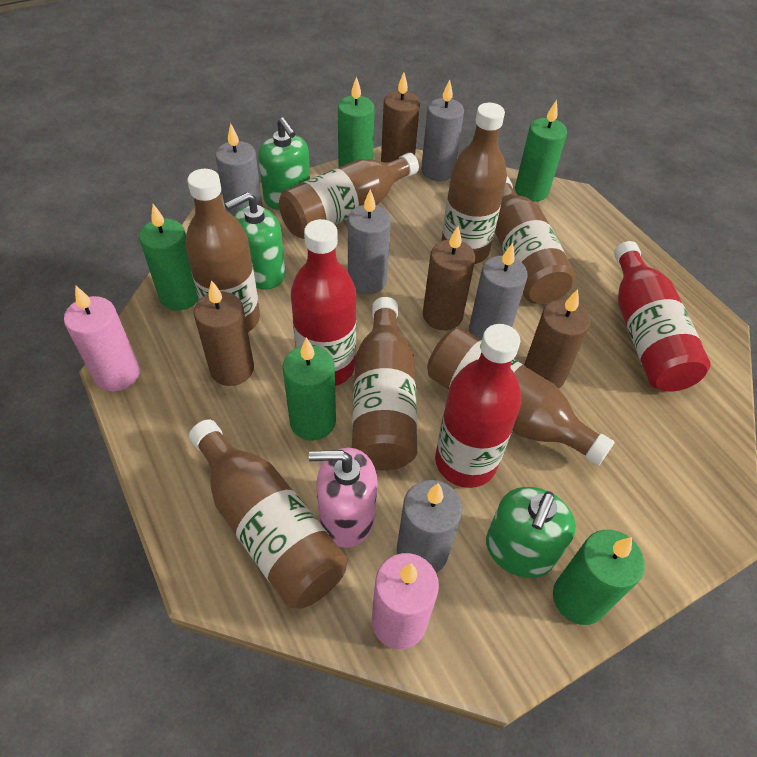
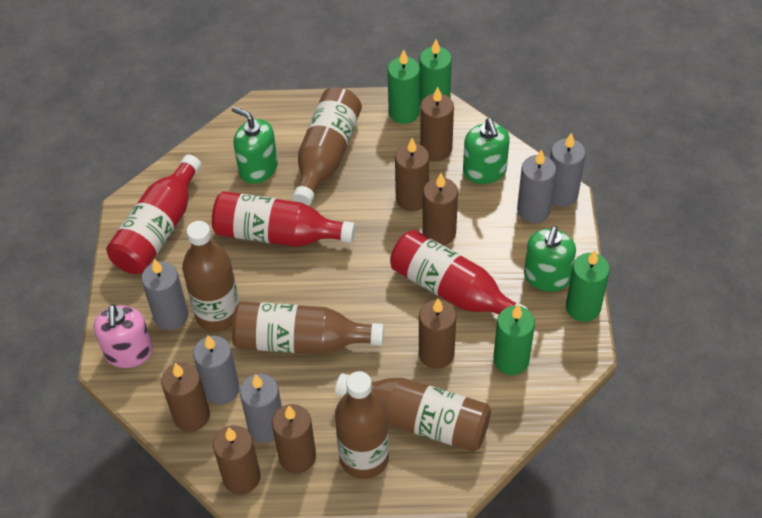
brown bottle: 7 -> 5
brown candle: 4 -> 7
green candle: 5 -> 4
pink candle: 2 -> 0

